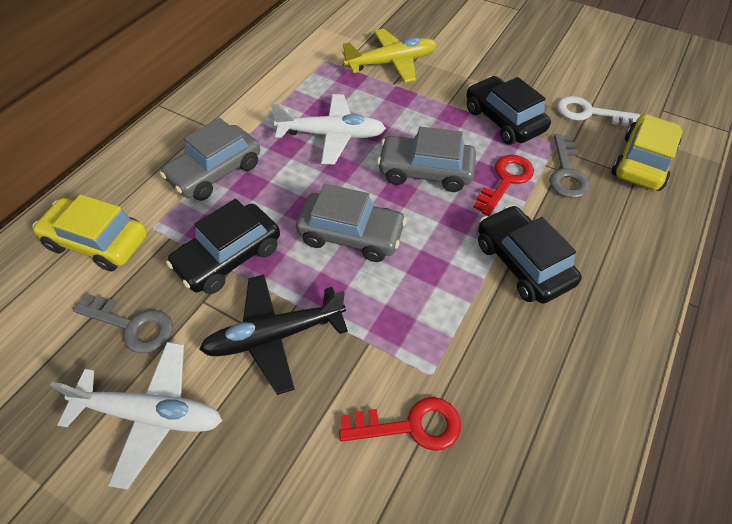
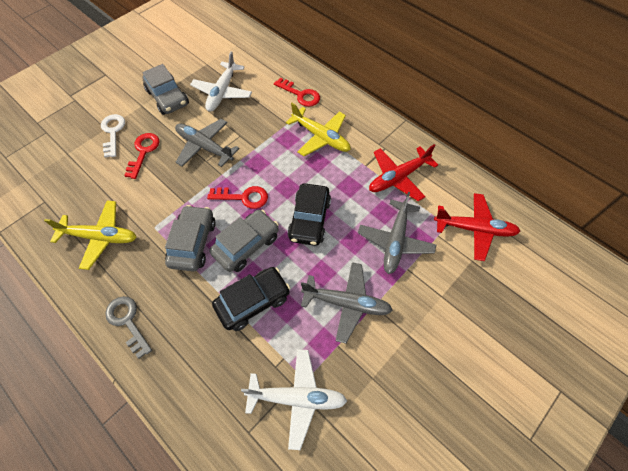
black car: 3 -> 2
black plane: 1 -> 0
grey key: 2 -> 1
grey plane: 0 -> 3
red key: 2 -> 3
red plane: 0 -> 2
yellow car: 2 -> 0
yellow plane: 1 -> 2

